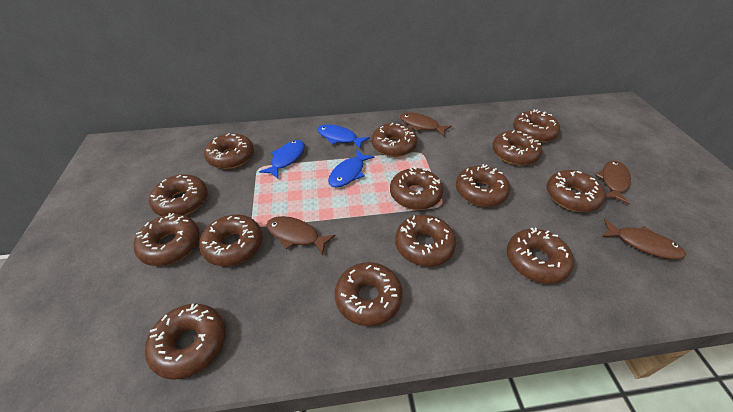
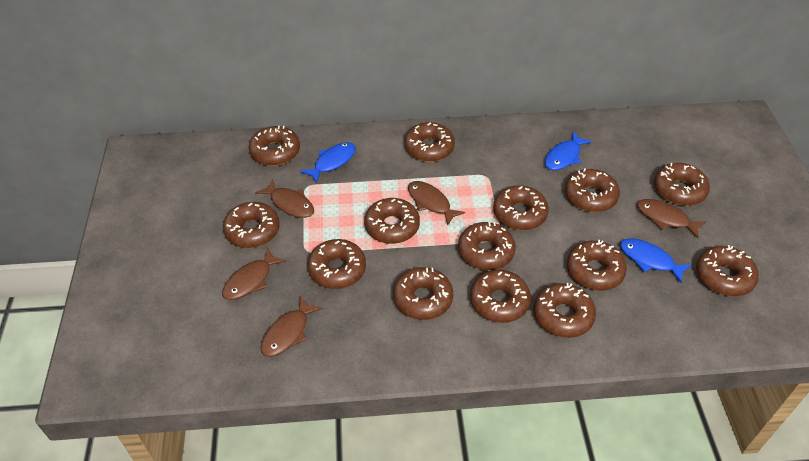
brown fish: 4 -> 5

